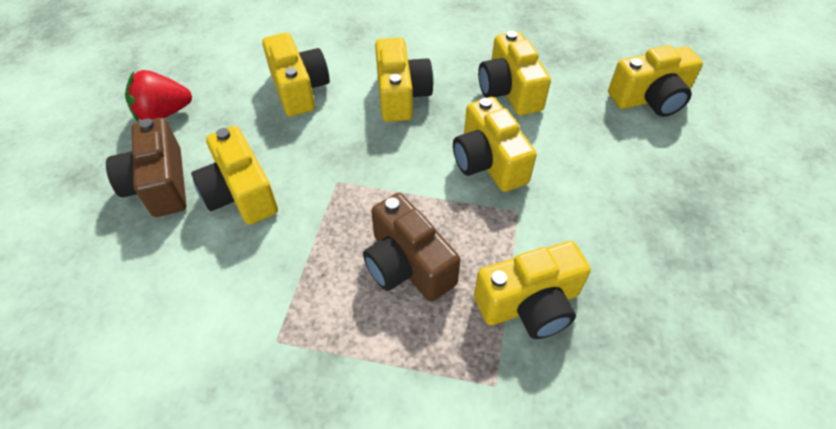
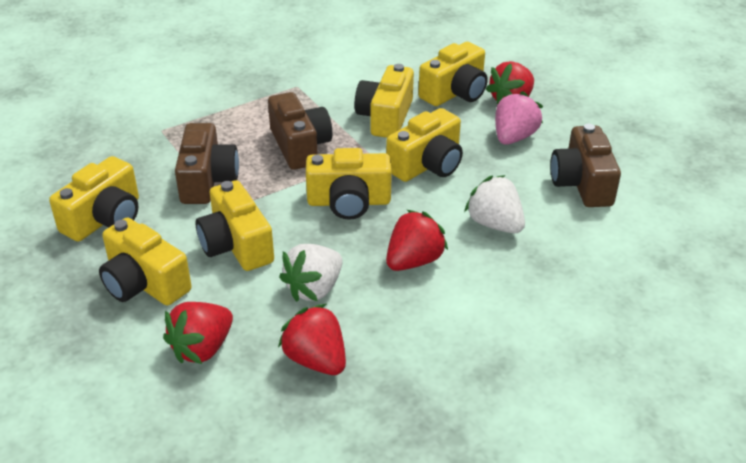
brown camera: 2 -> 3
pink strawberry: 0 -> 1
red strawberry: 1 -> 4
white strawberry: 0 -> 2

